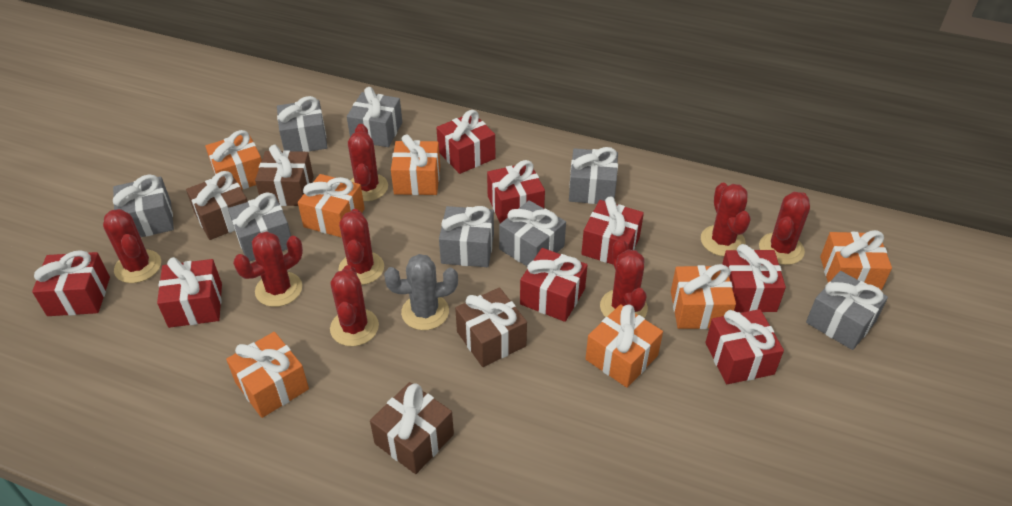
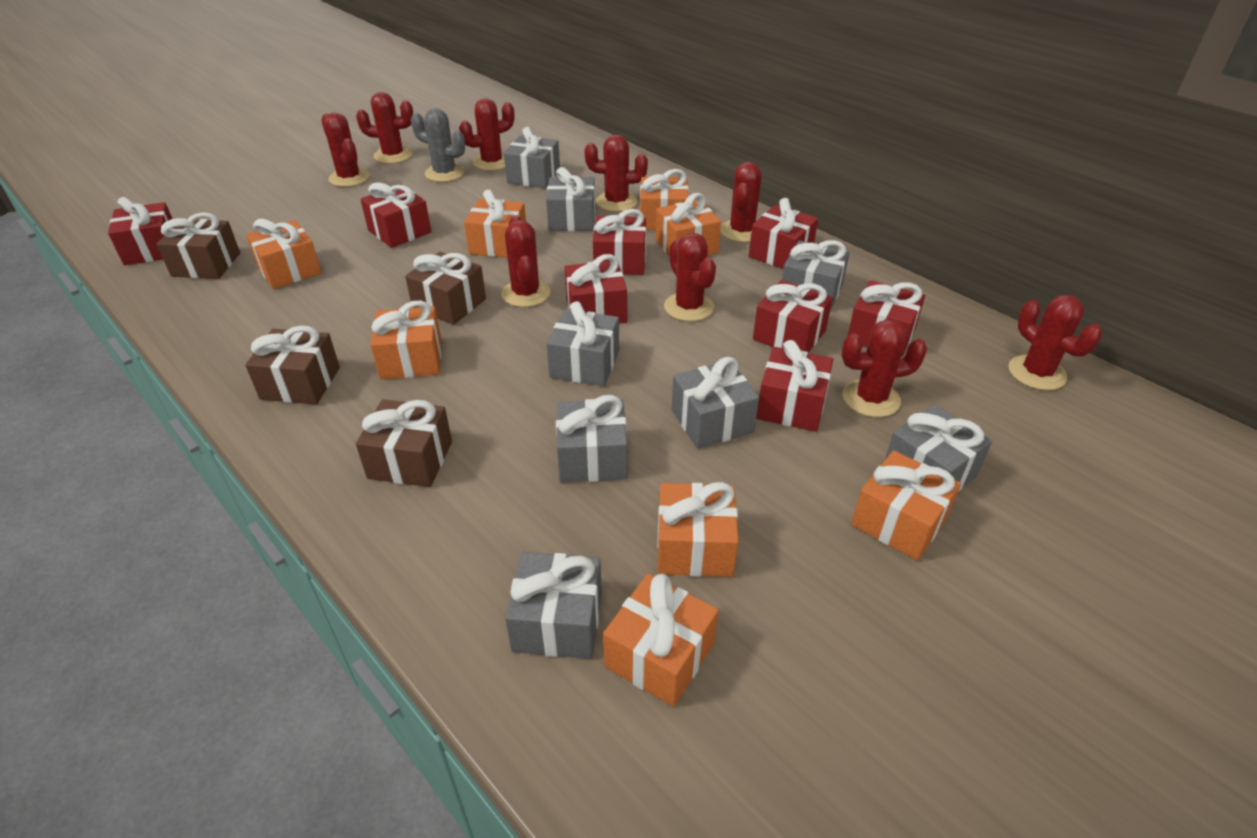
orange gift: 7 -> 8
red cactus: 8 -> 9

